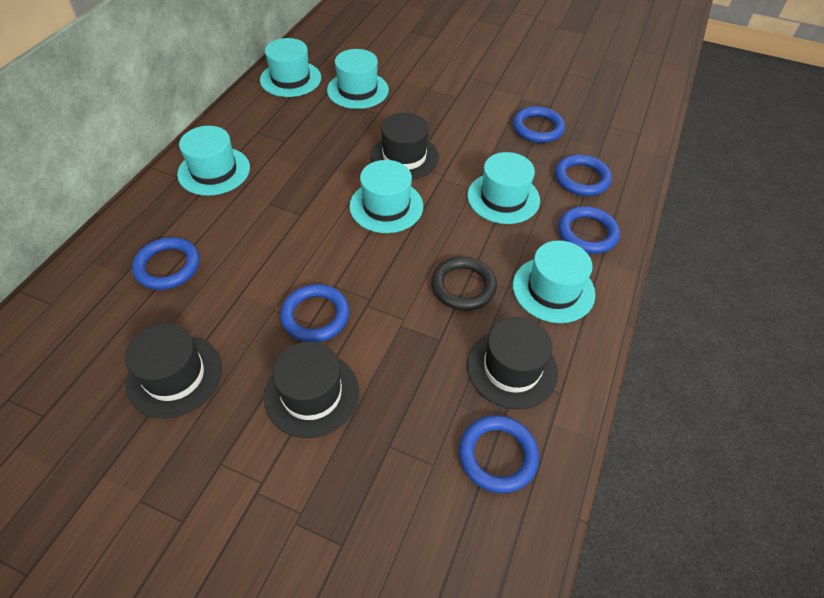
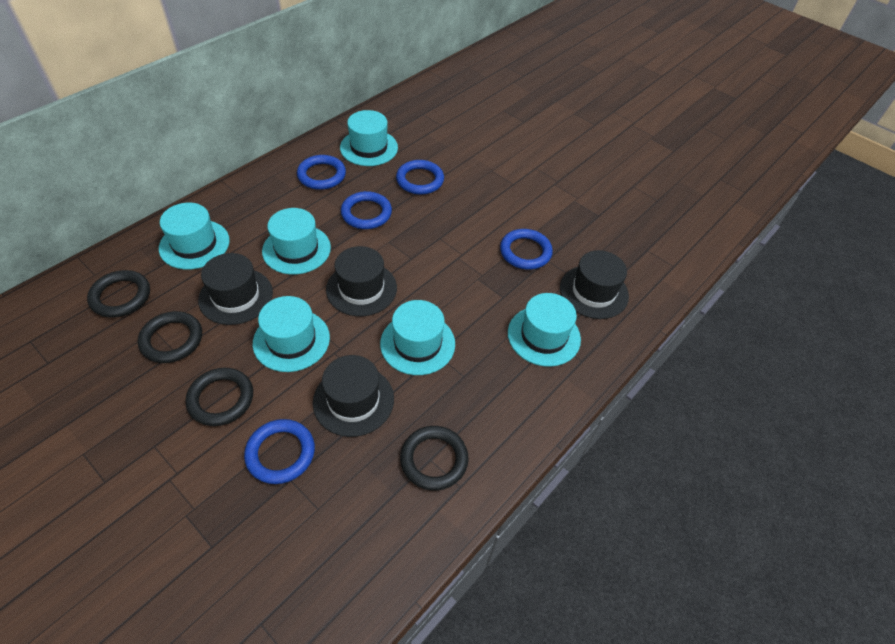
black ring: 1 -> 4
blue ring: 6 -> 5

